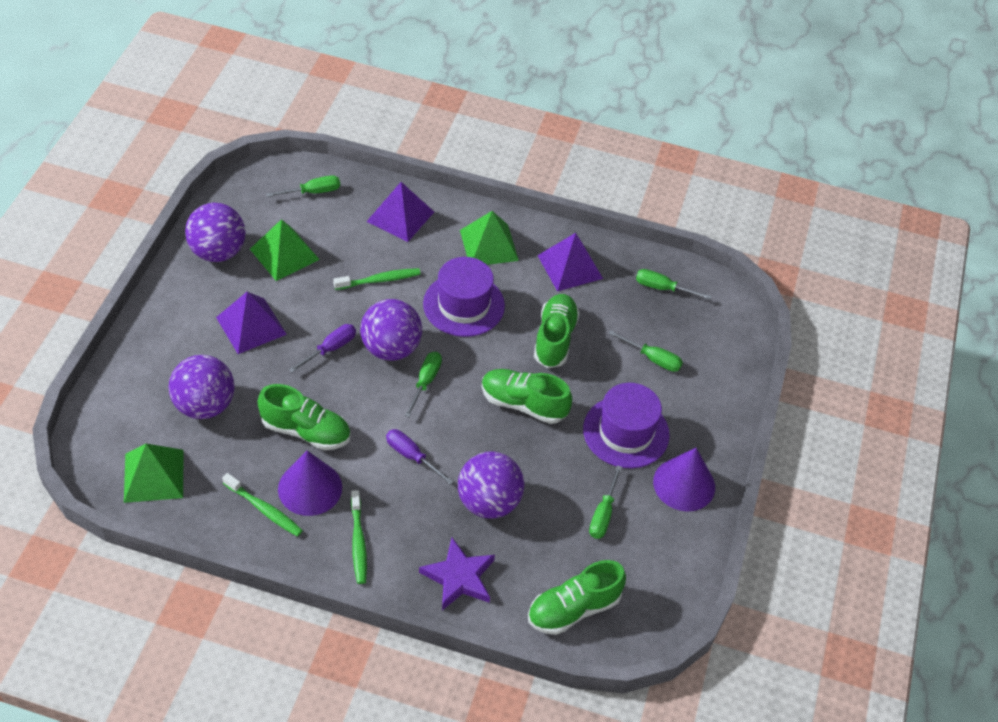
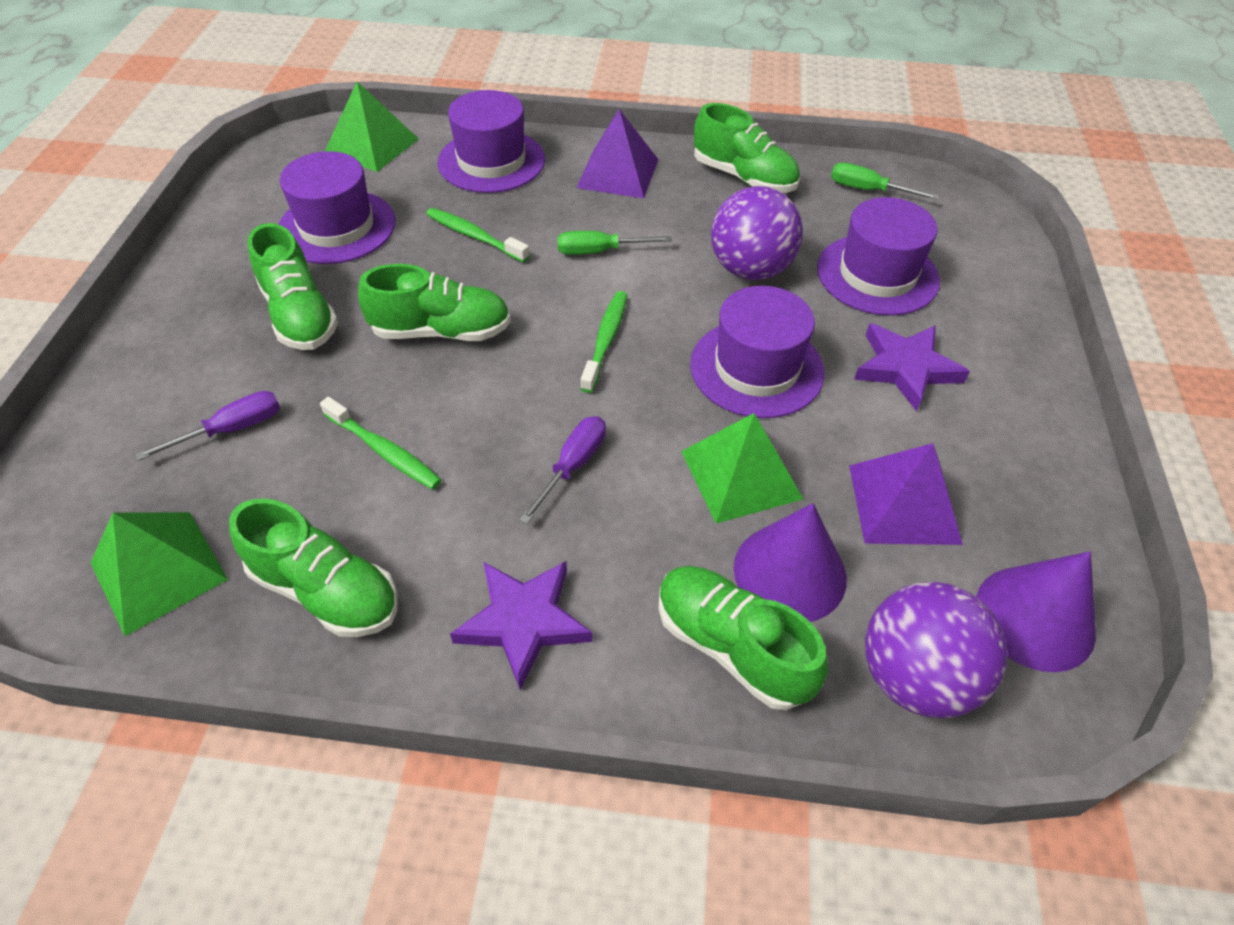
green screwdriver: 5 -> 2
green shoe: 4 -> 5
purple ball: 4 -> 2
purple hat: 2 -> 4
purple pyramid: 3 -> 2
purple star: 1 -> 2

